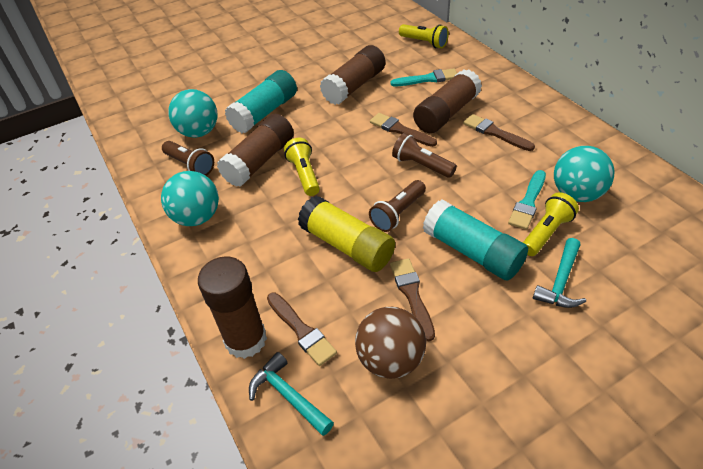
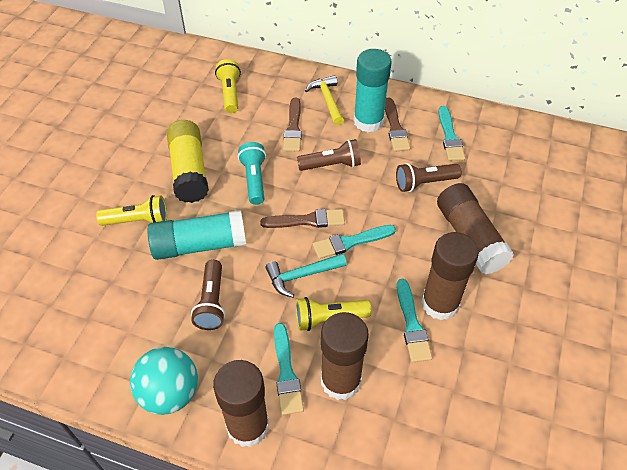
brown ball: 1 -> 0
brown brush: 4 -> 3
turquoise ball: 3 -> 1
turquoise brush: 2 -> 4
turquoise flashlight: 0 -> 1
turquoise hammer: 2 -> 1
yellow hammer: 0 -> 1

